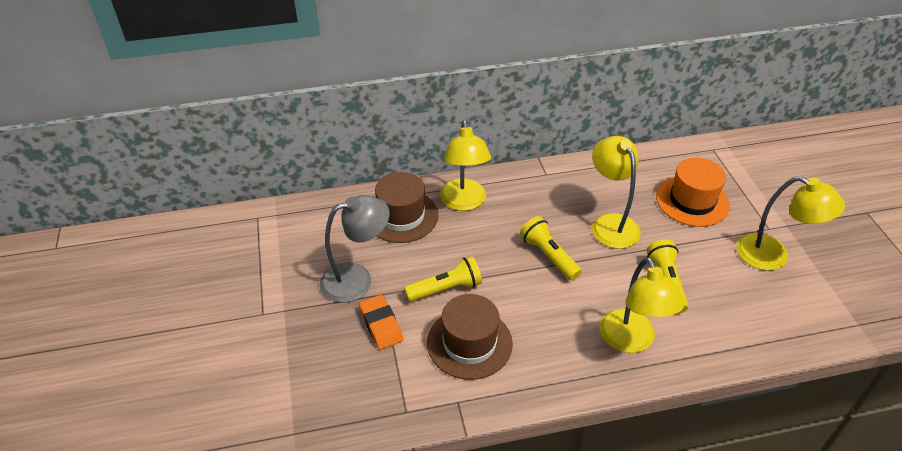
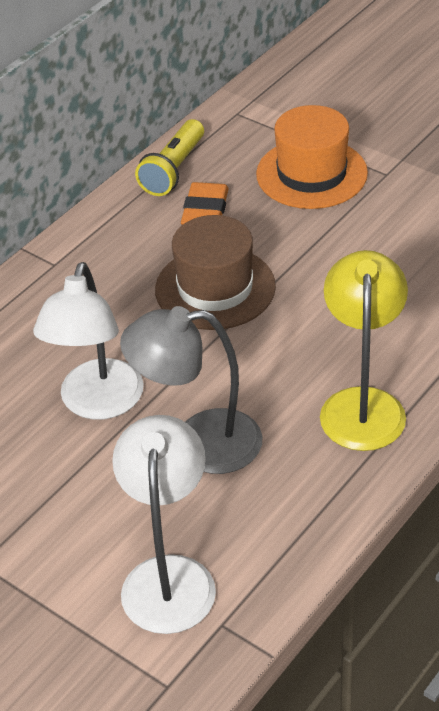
brown hat: 2 -> 1
white lamp: 0 -> 2
yellow flashlight: 3 -> 1
yellow lamp: 4 -> 1

